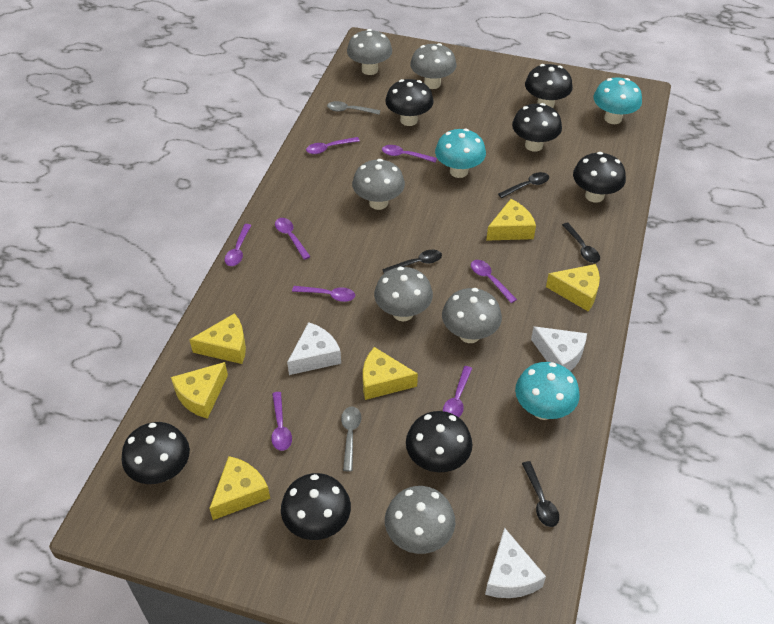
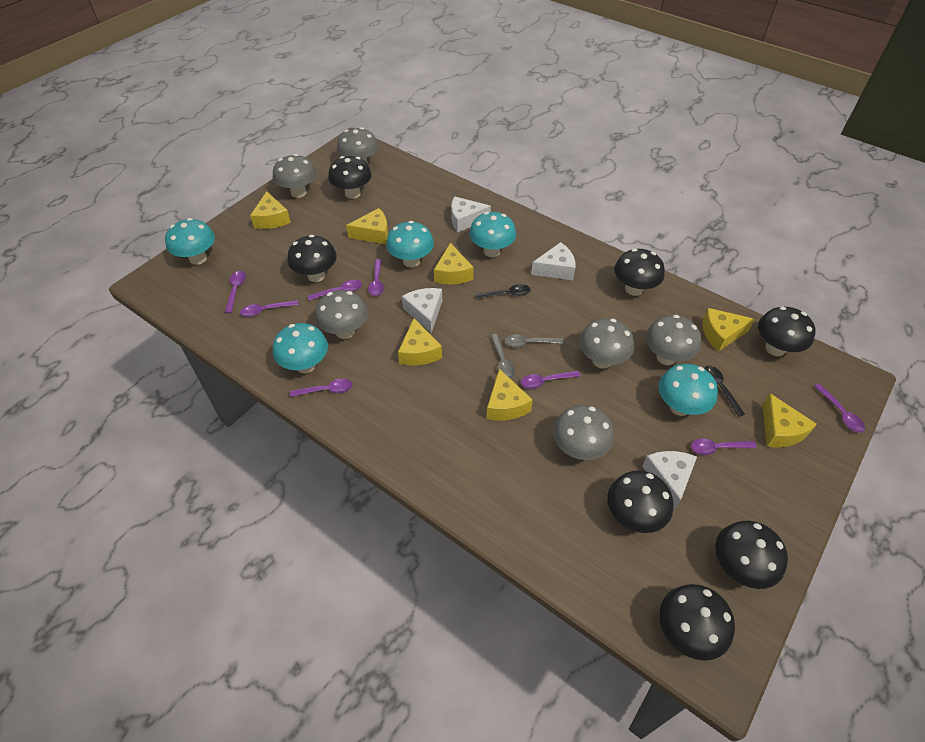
black spoon: 4 -> 2
turquoise mushroom: 3 -> 5
white cheese: 3 -> 4
yellow cheese: 6 -> 7

